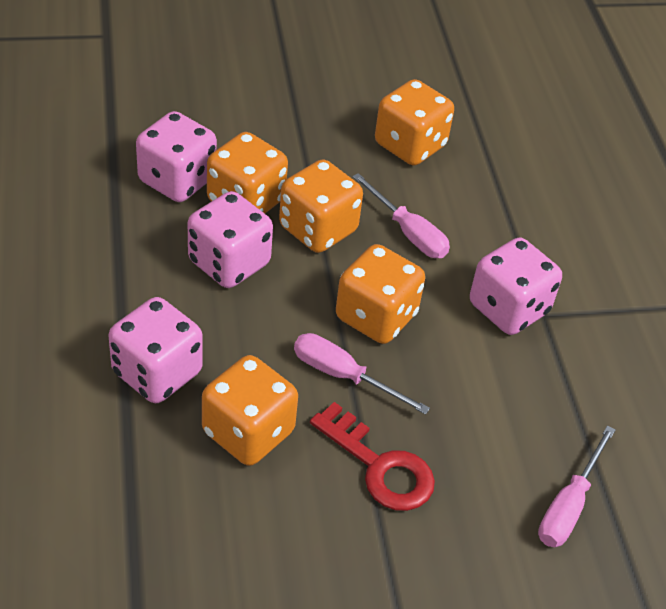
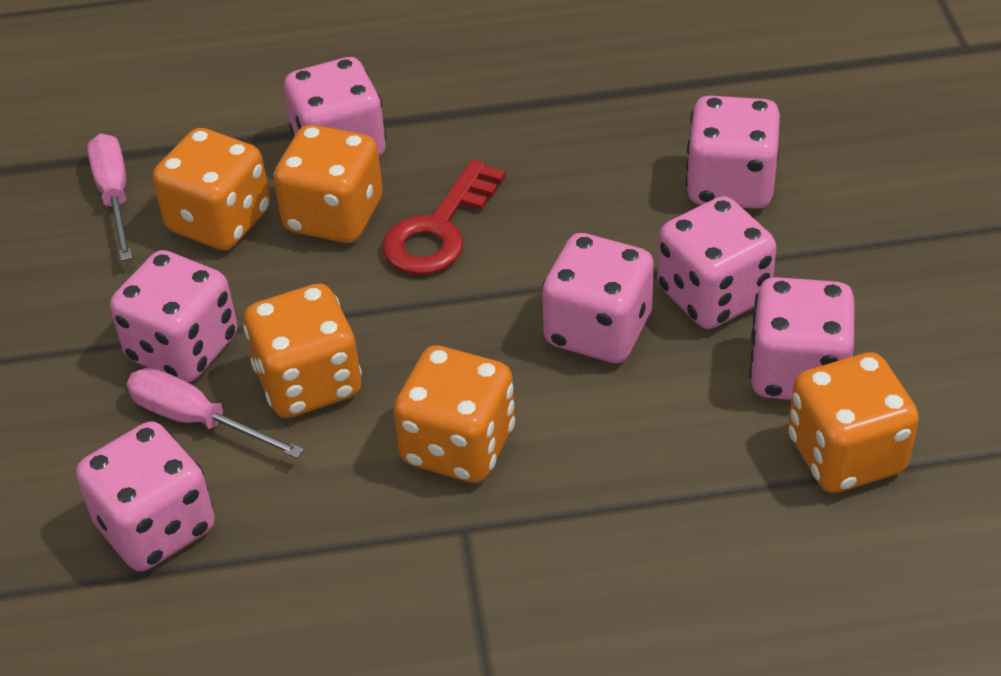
pink dice: 4 -> 7
pink screwdriver: 3 -> 2

